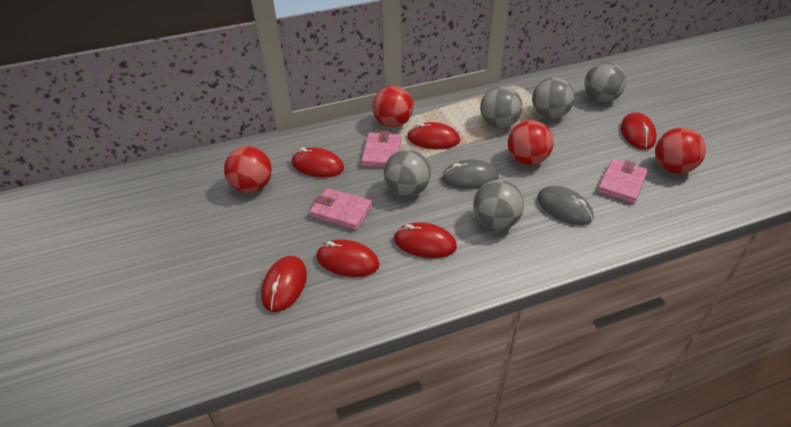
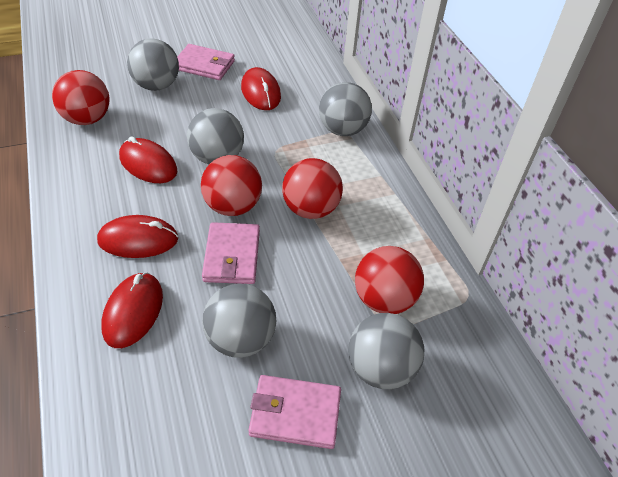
grey mouse: 2 -> 0
red mouse: 6 -> 4

